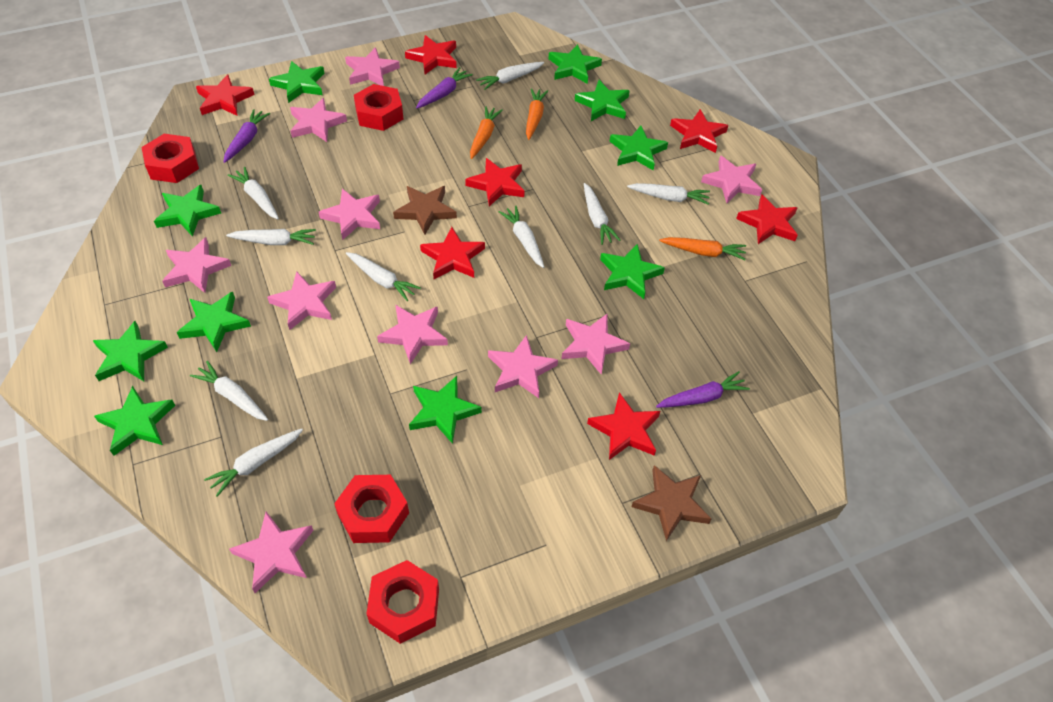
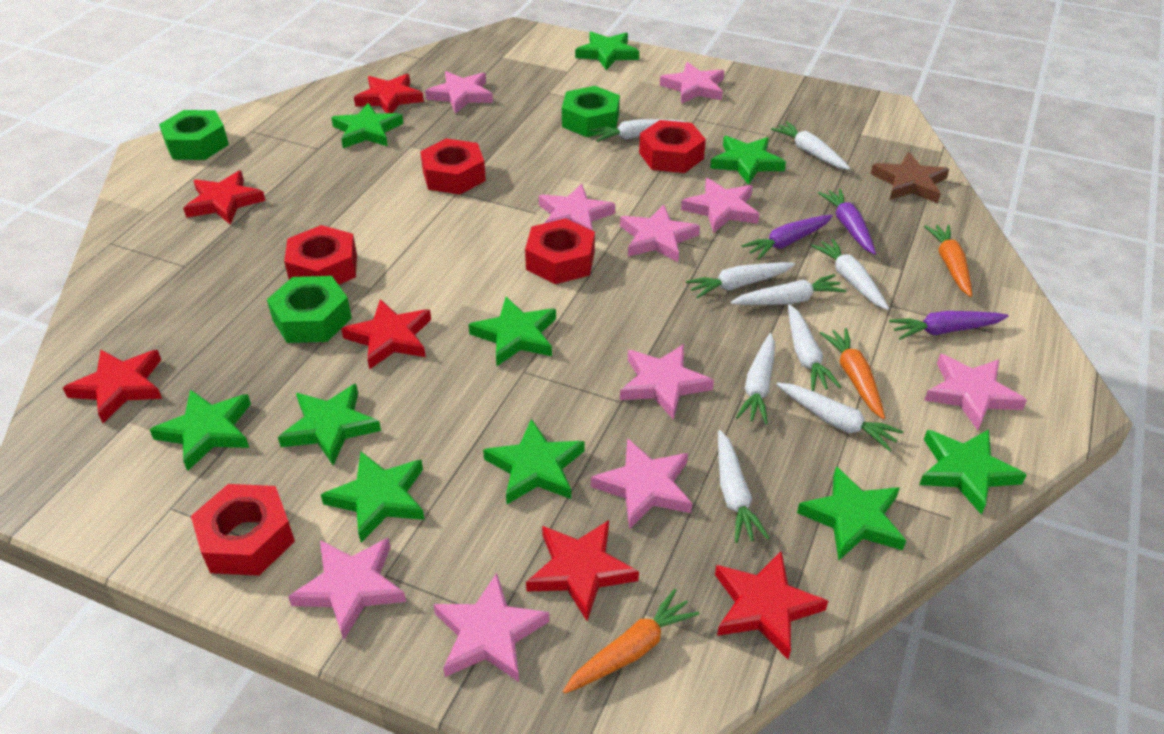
brown star: 2 -> 1
green nut: 0 -> 3
red nut: 4 -> 5
red star: 7 -> 6

